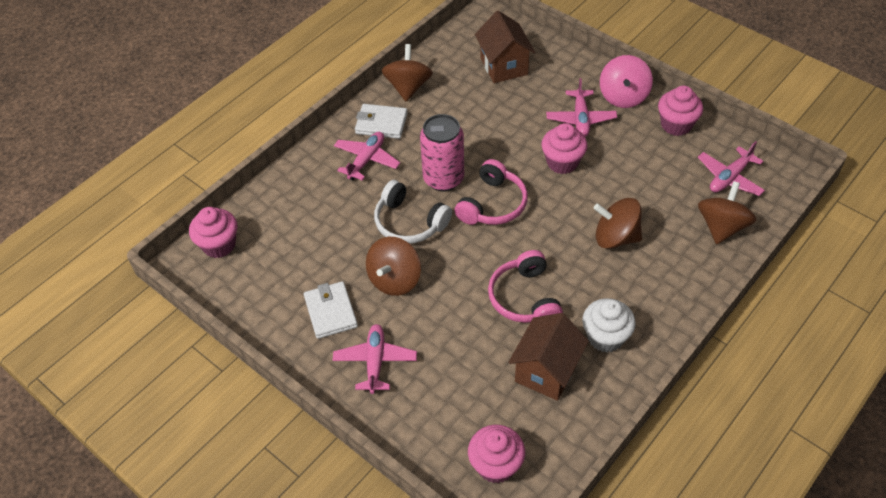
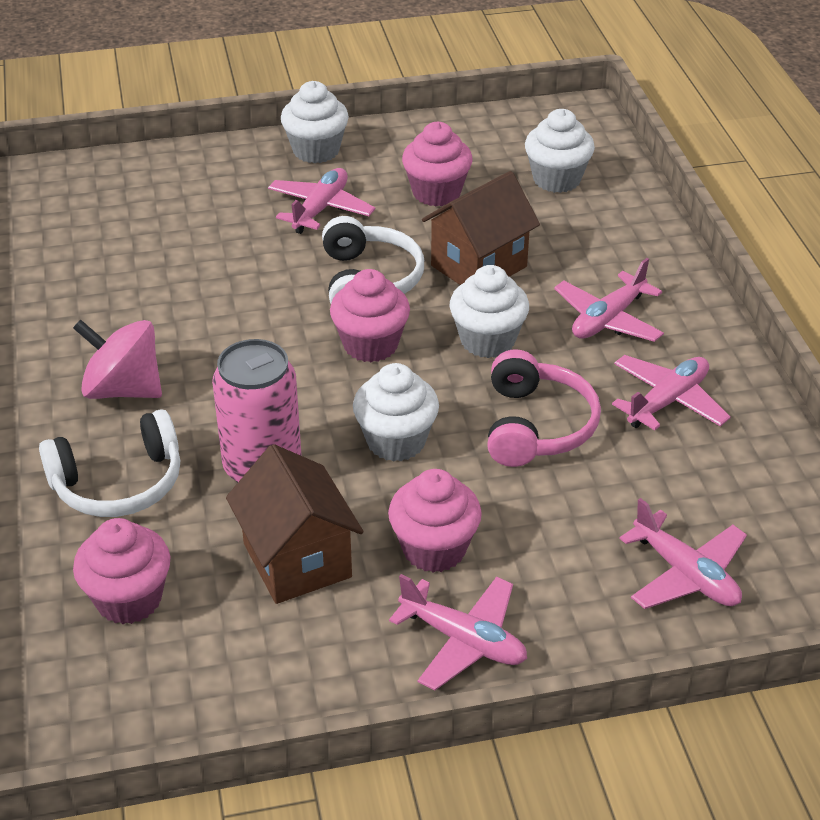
brown spinning top: 4 -> 0
pink headphones: 2 -> 1
pink plane: 4 -> 5
white cupcake: 1 -> 4
white headphones: 1 -> 2
white wallet: 2 -> 0

